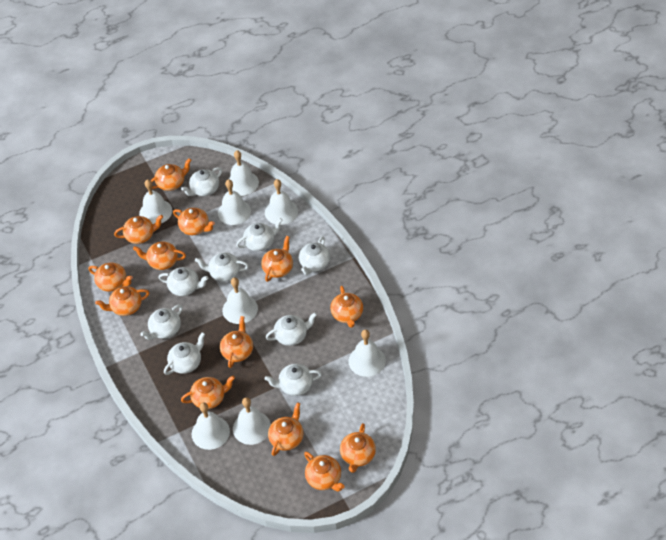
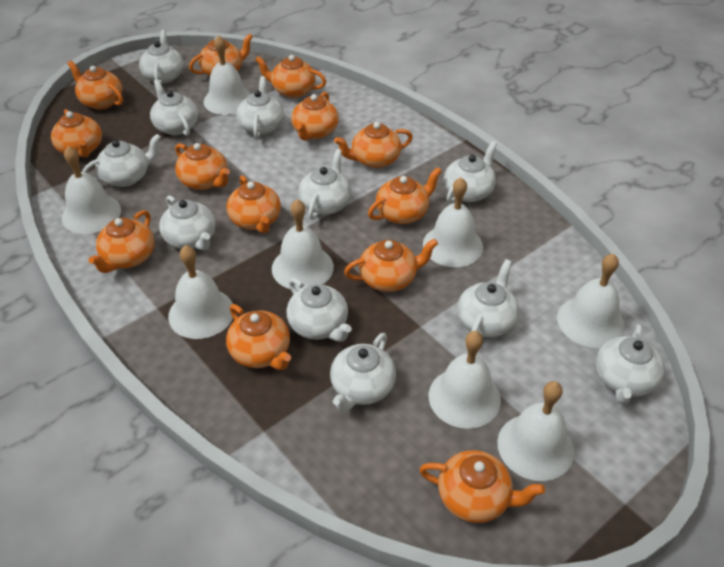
white teapot: 9 -> 11

